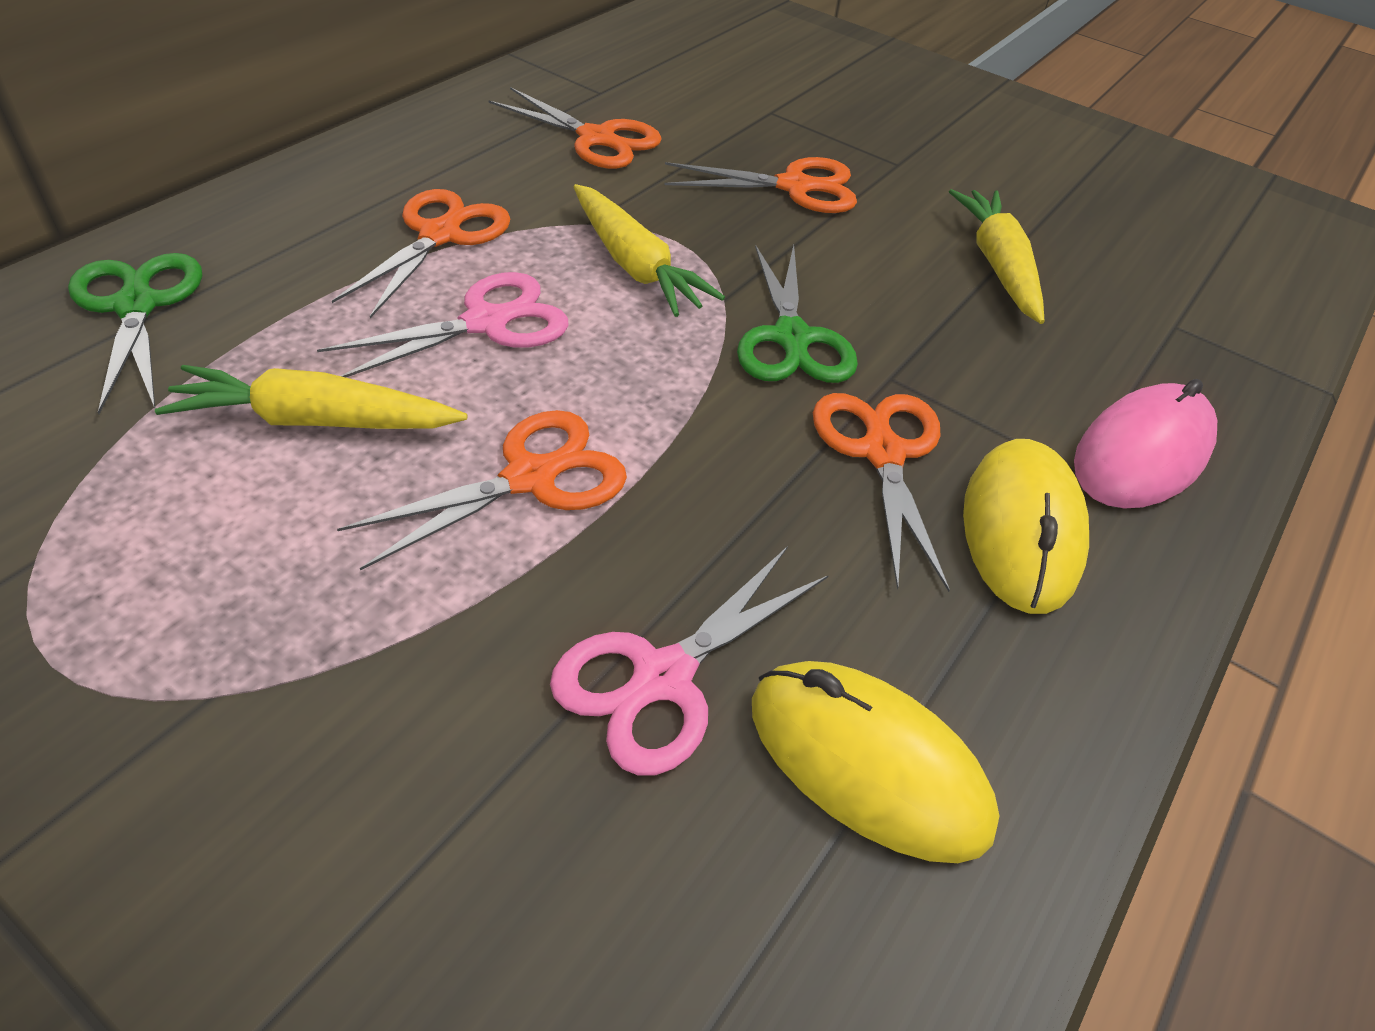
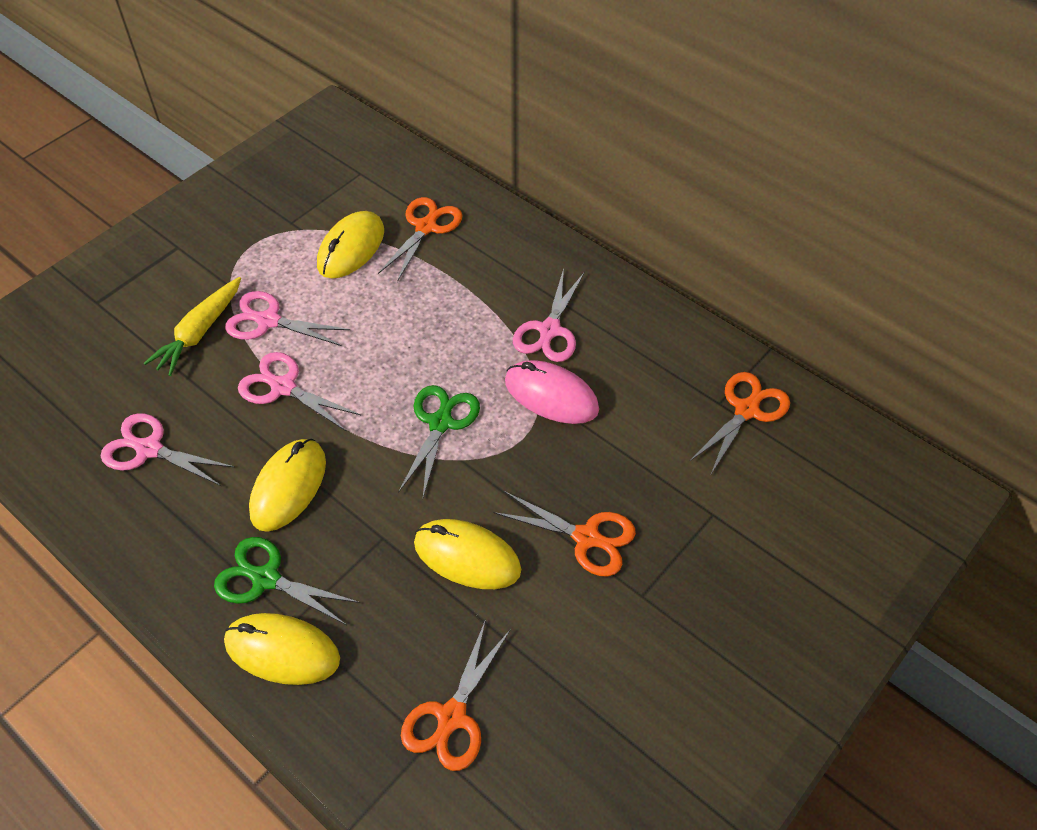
orange scissors: 5 -> 4
pink scissors: 2 -> 4
yellow carrot: 3 -> 1
yellow mouse: 2 -> 4

